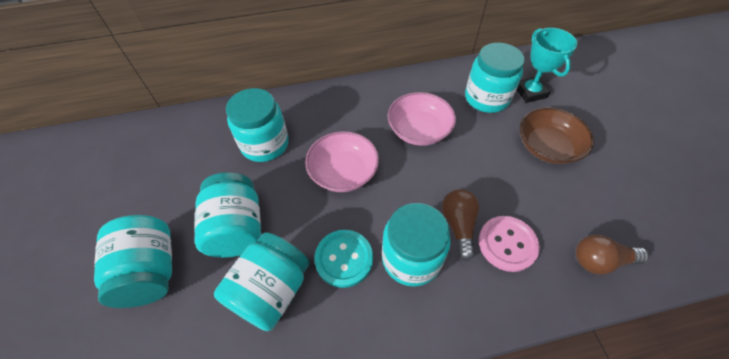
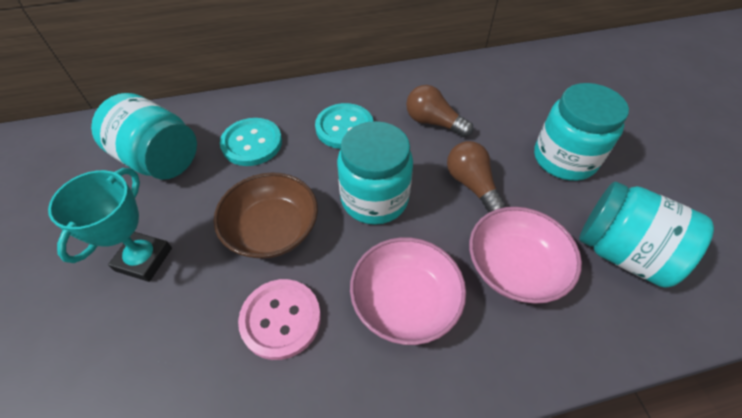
turquoise button: 1 -> 2
turquoise jar: 6 -> 4

